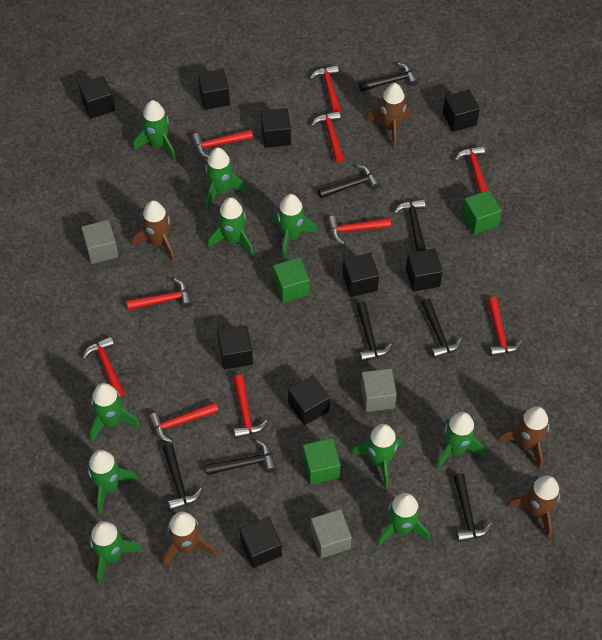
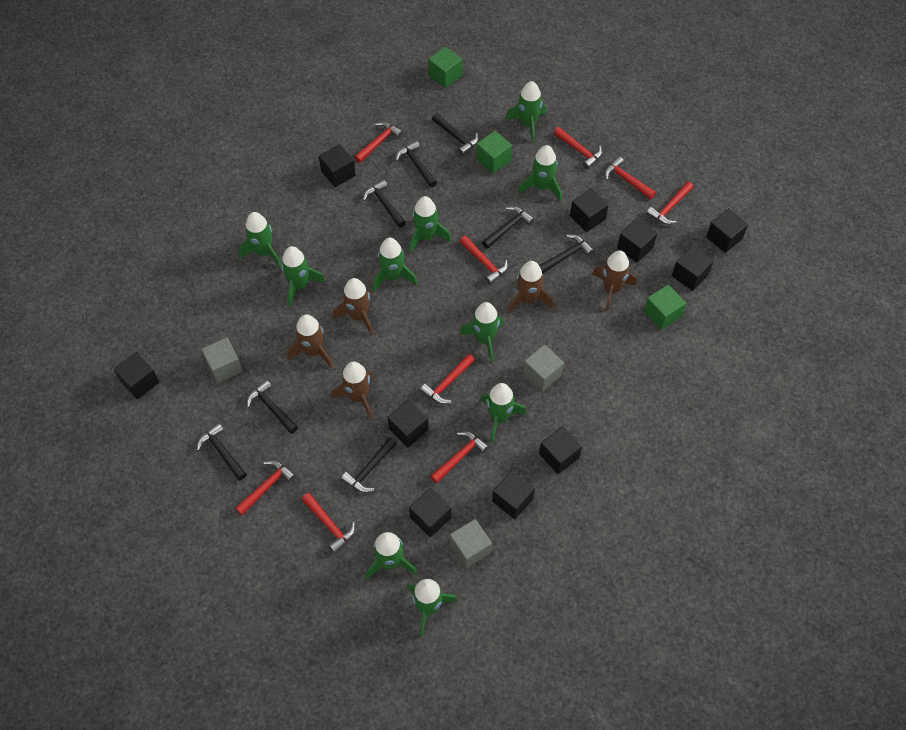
black cube: 9 -> 10
red hammer: 10 -> 9

